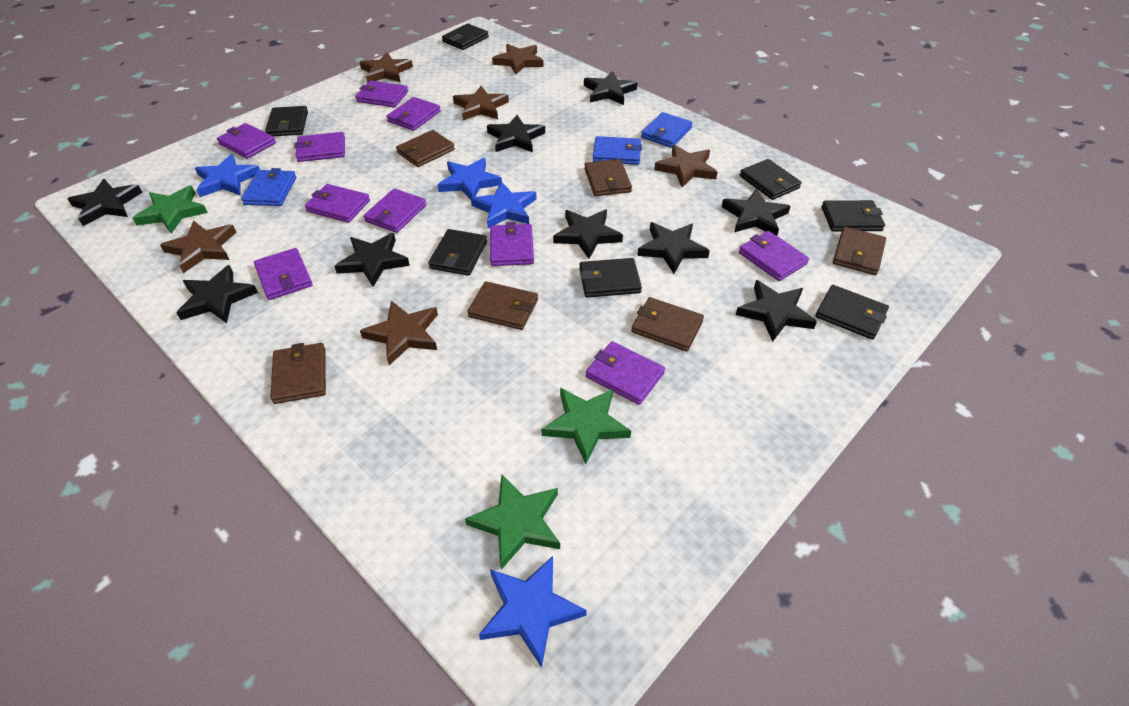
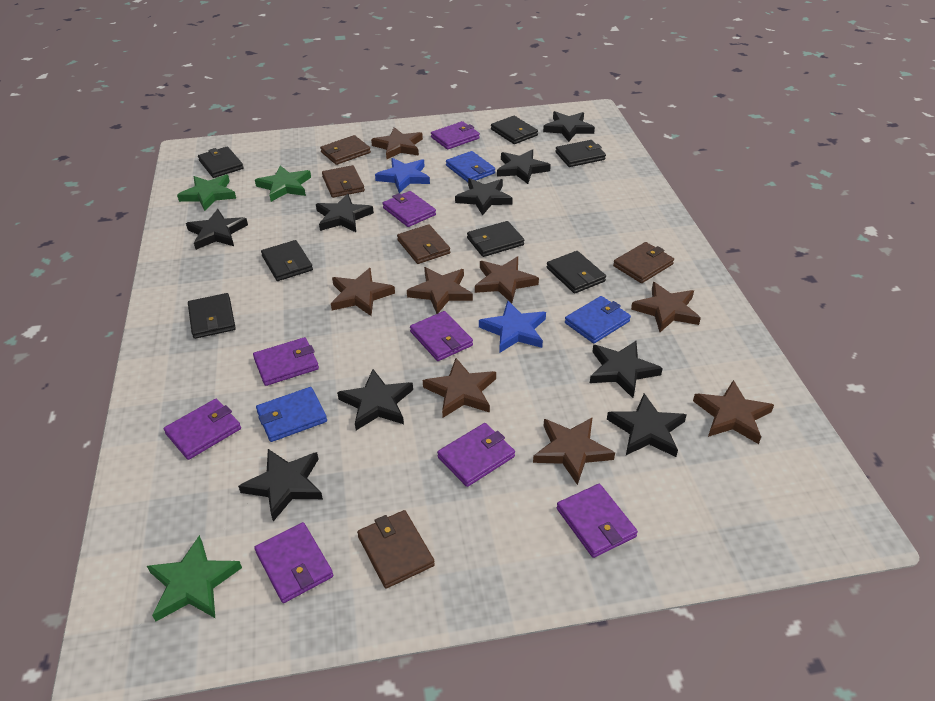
blue star: 4 -> 2
brown star: 6 -> 8
brown wallet: 6 -> 5
purple wallet: 10 -> 8

